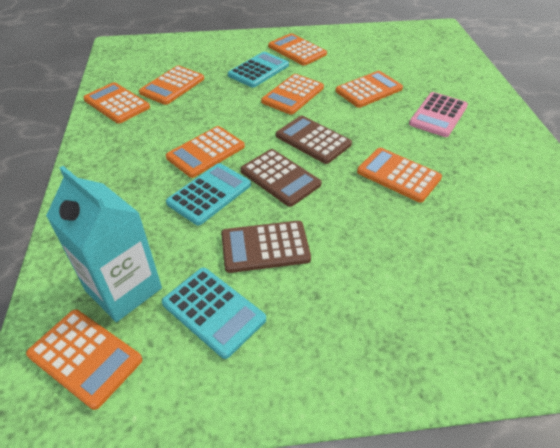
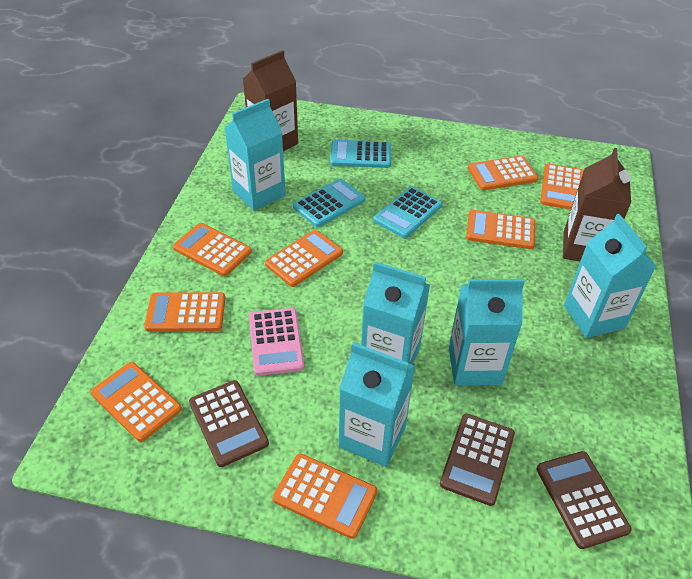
brown carton: 0 -> 2
turquoise carton: 1 -> 5

